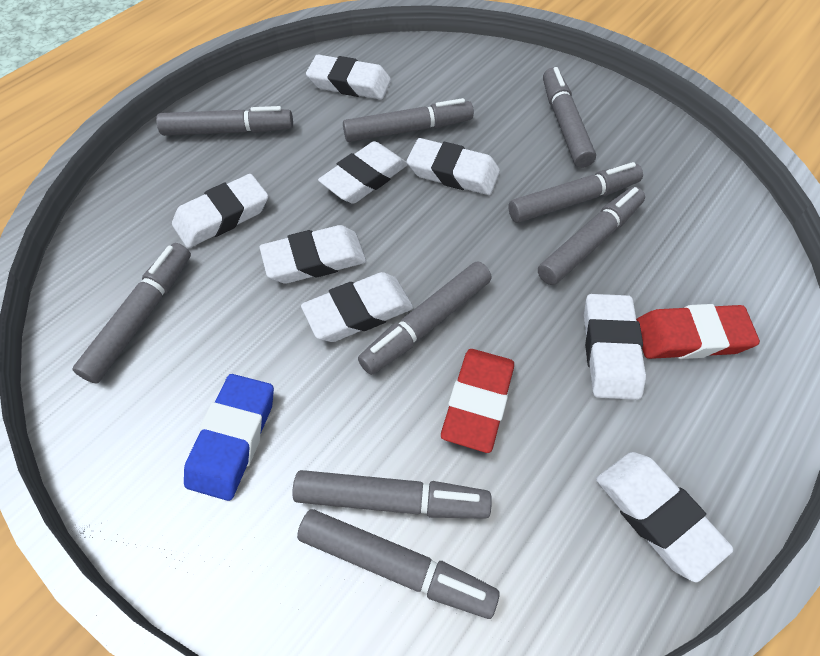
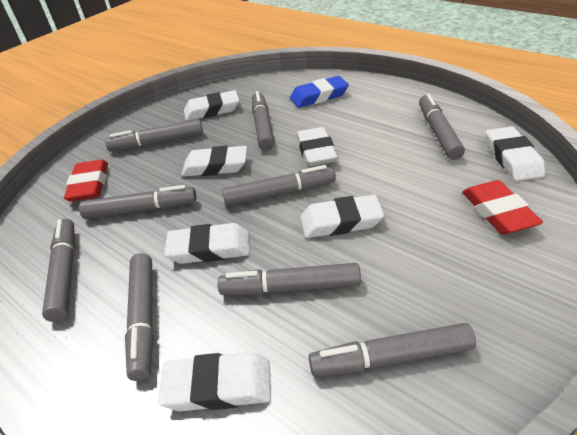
white eraser: 8 -> 7

